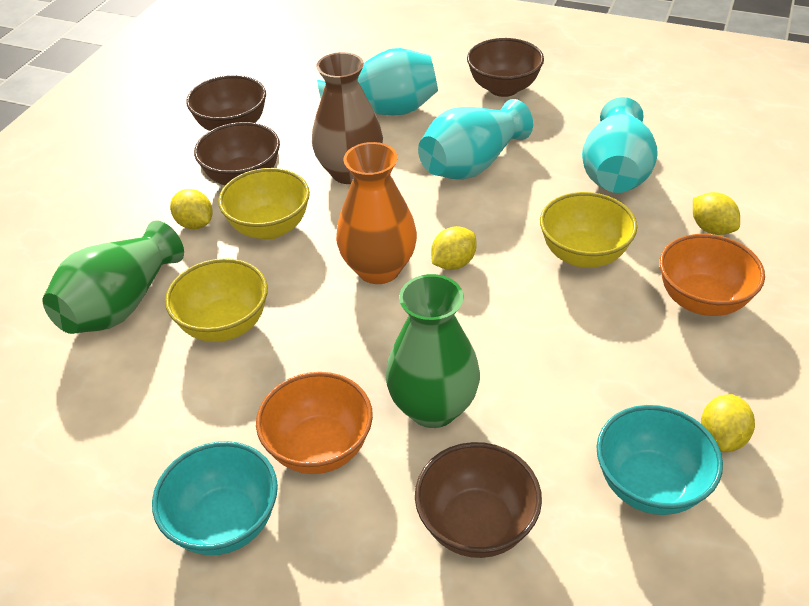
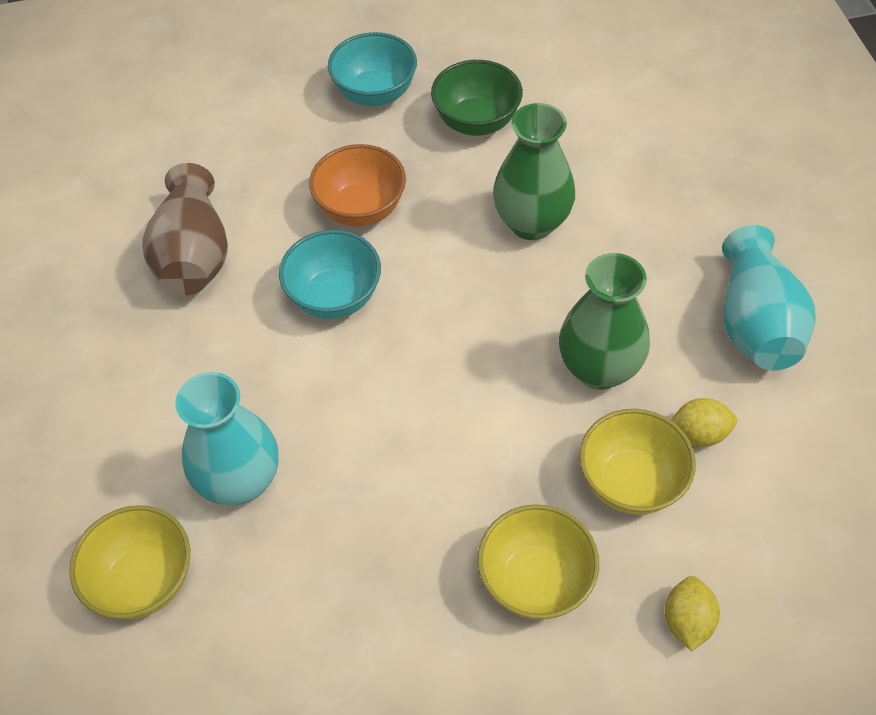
brown bowl: 4 -> 0
green bowl: 0 -> 1
orange bowl: 2 -> 1
orange vase: 1 -> 0
turquoise vase: 3 -> 2
yellow lemon: 4 -> 2

